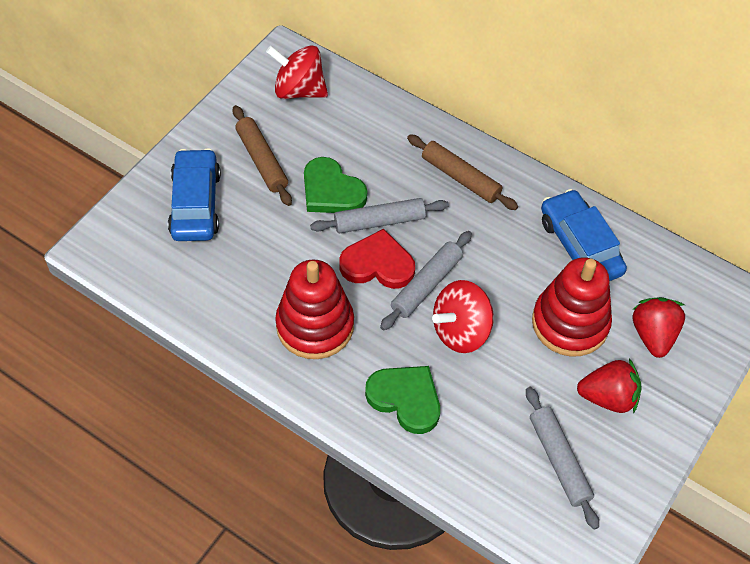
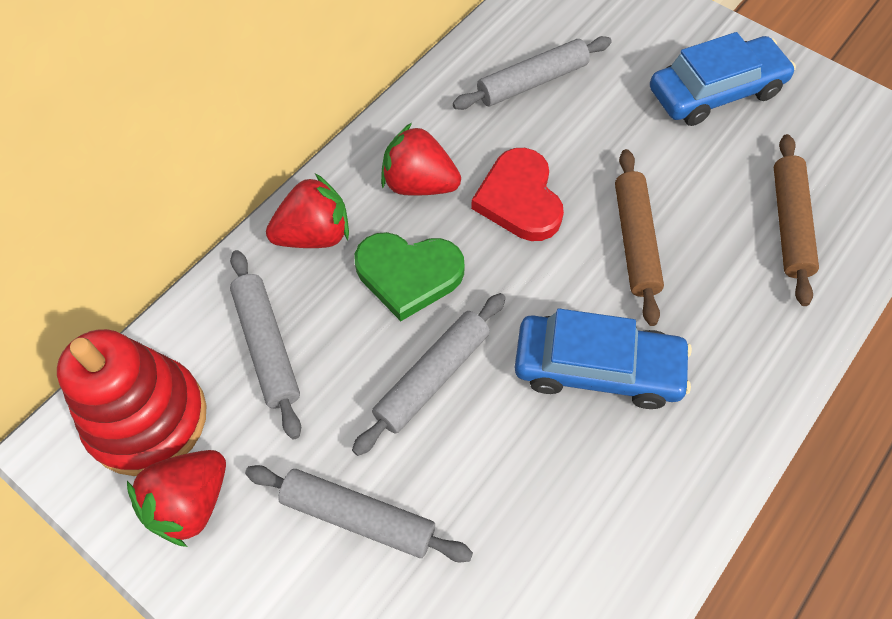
green heart: 2 -> 1
grey rolling pin: 3 -> 4
red spinning top: 2 -> 0
red stacking toy: 2 -> 1
red strawberry: 2 -> 3

